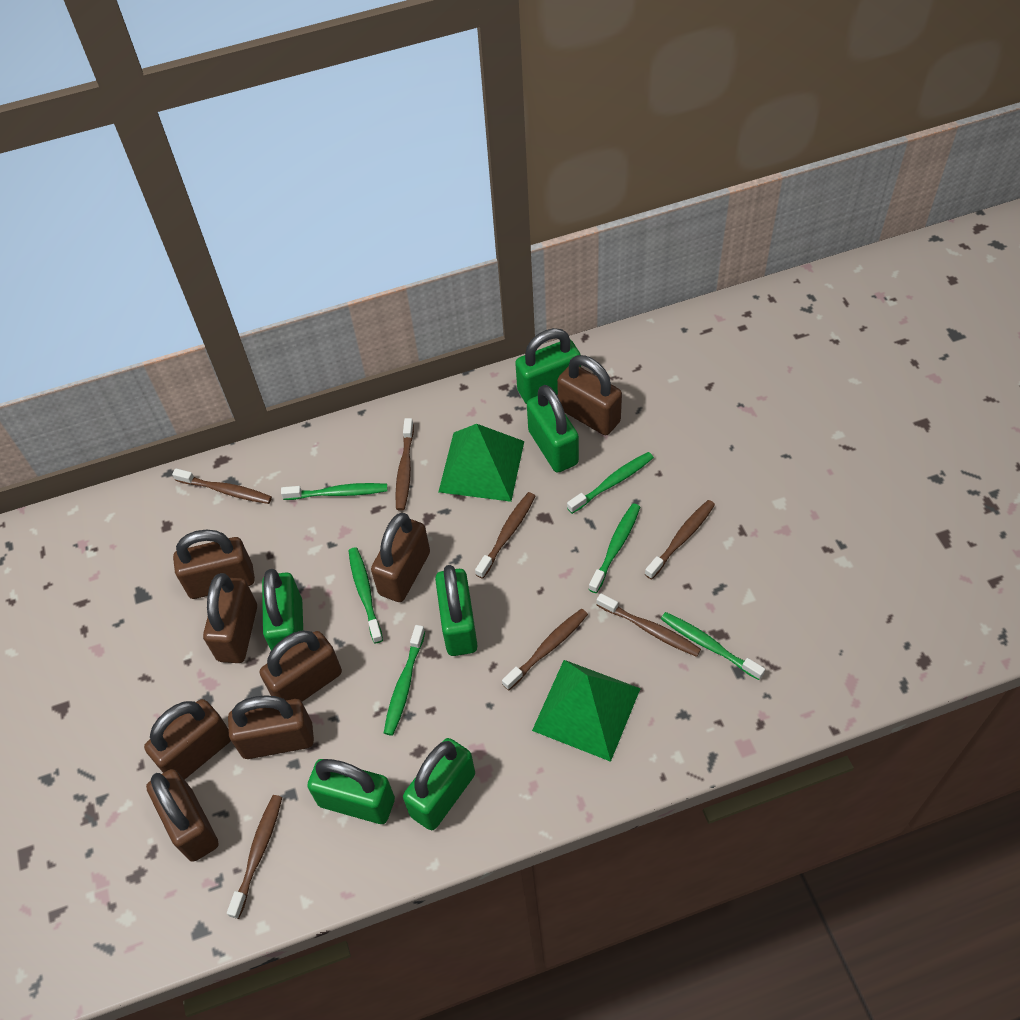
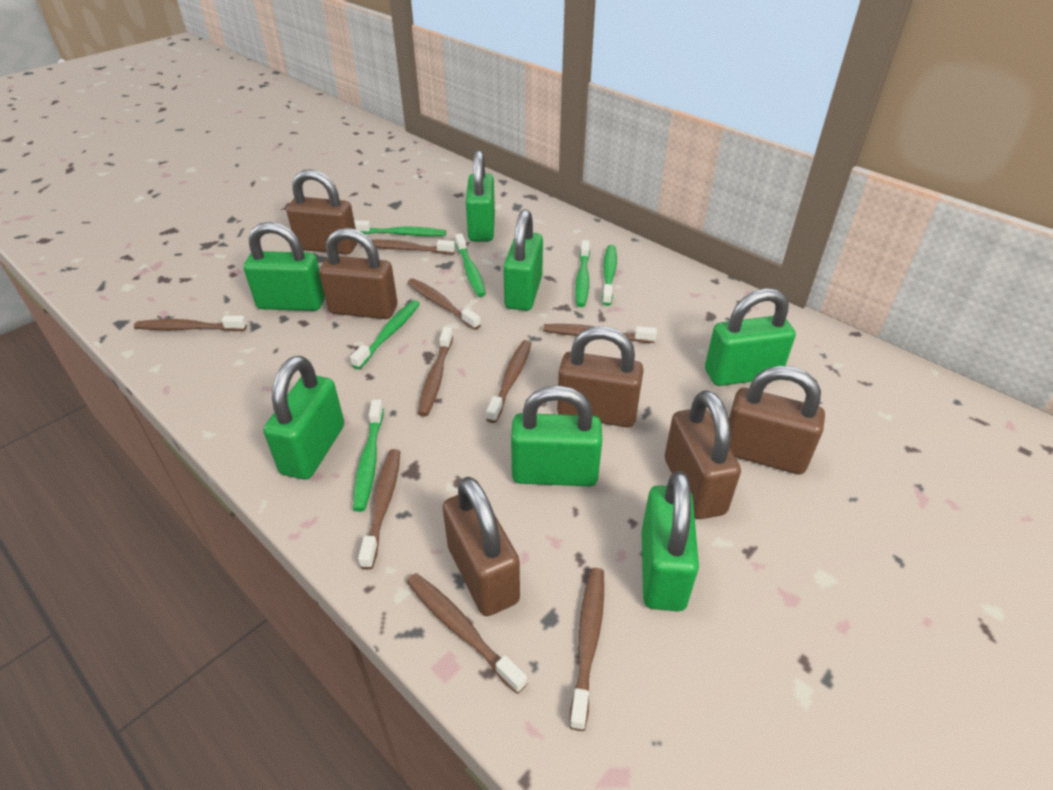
brown padlock: 8 -> 6
brown toothbrush: 7 -> 9
green padlock: 6 -> 7
green pyramid: 2 -> 0

